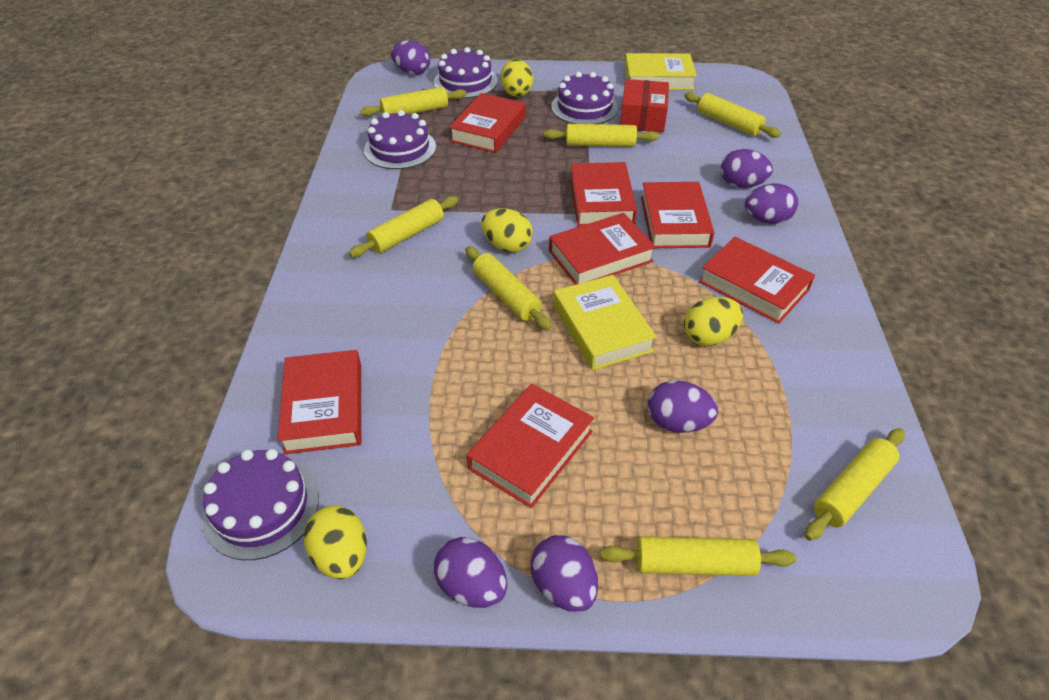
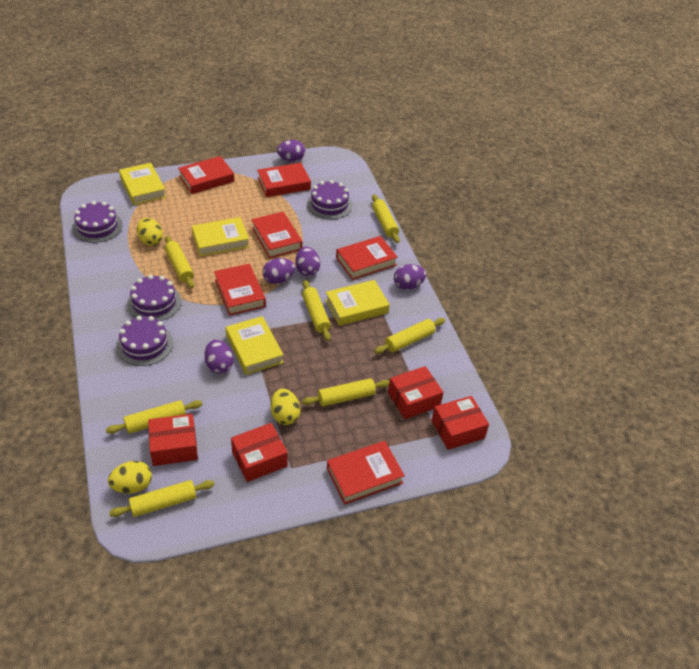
purple egg: 6 -> 5
red book: 7 -> 6
red box: 1 -> 4
yellow book: 2 -> 4
yellow egg: 4 -> 3

